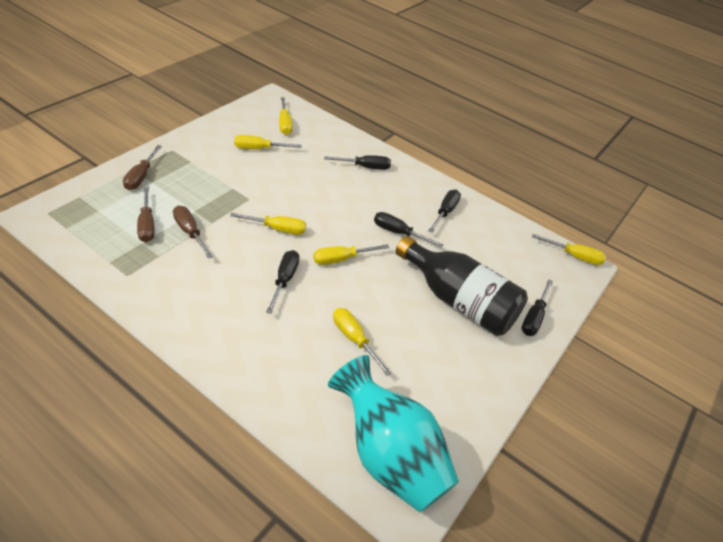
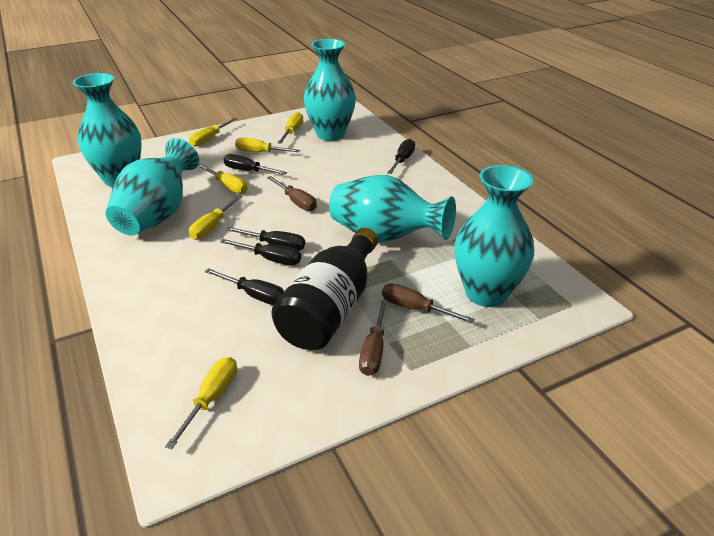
turquoise vase: 1 -> 5

